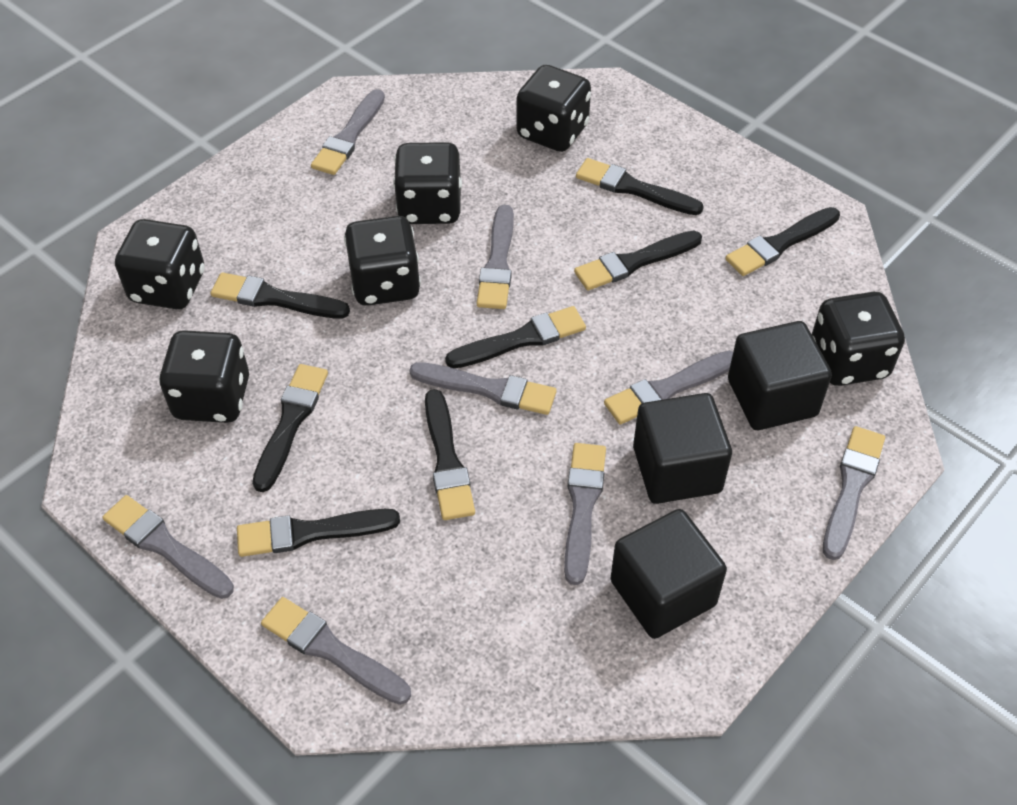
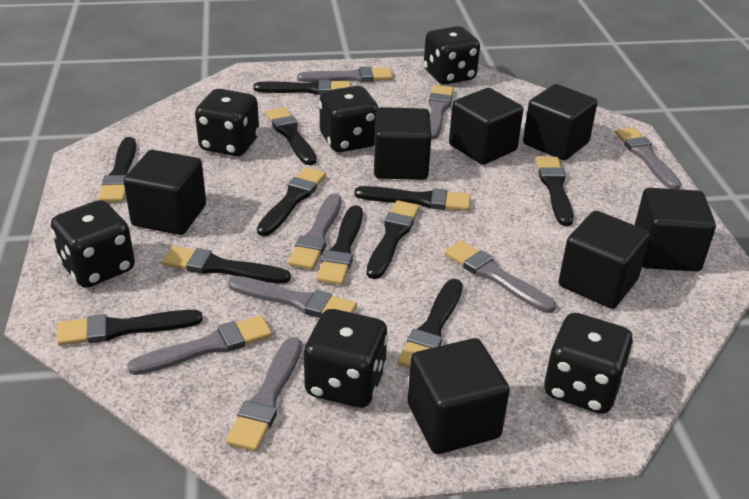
black brush: 8 -> 11
black cube: 3 -> 7

